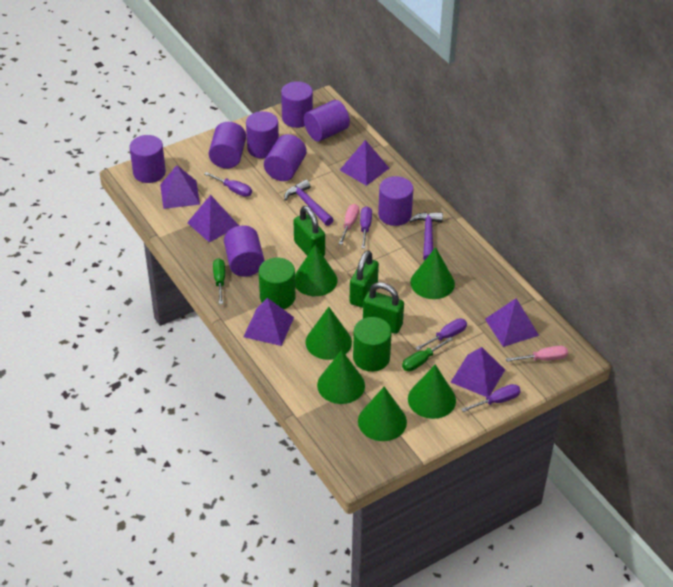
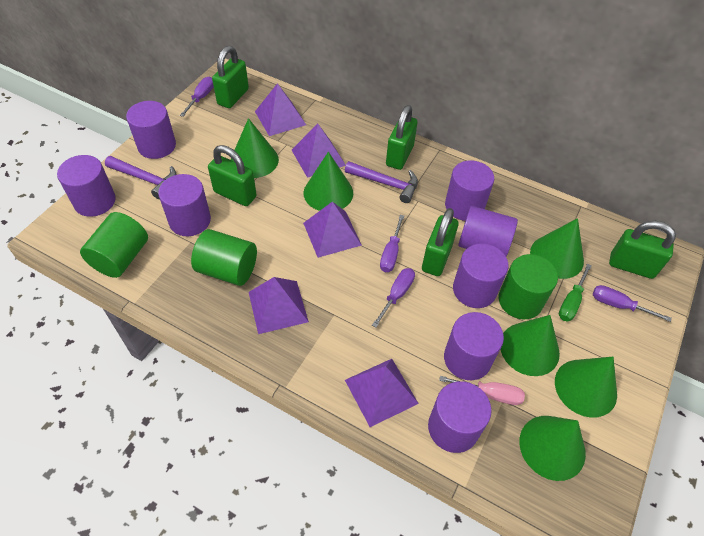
green cylinder: 2 -> 3
green padlock: 3 -> 5
green screwdriver: 2 -> 1
pink screwdriver: 2 -> 1
purple pyramid: 6 -> 5

